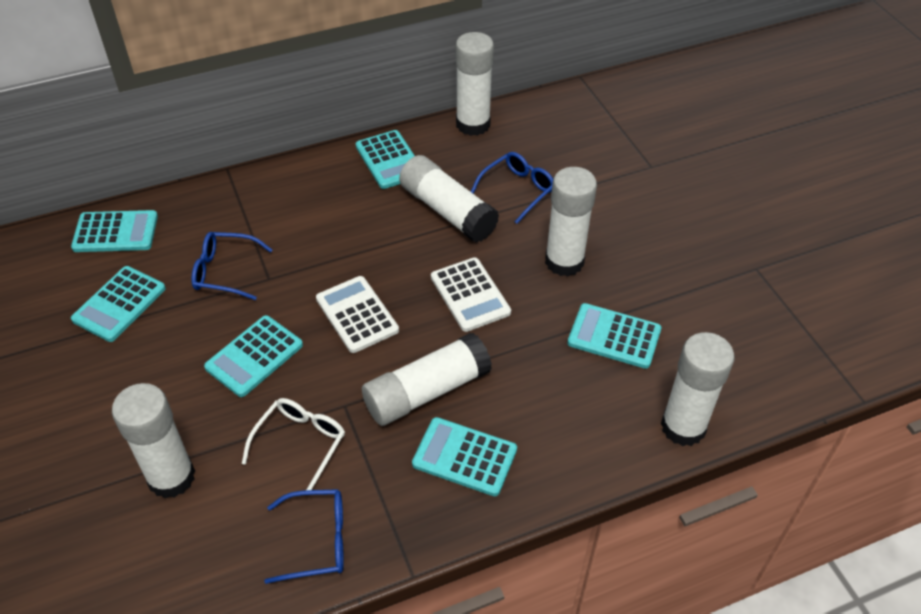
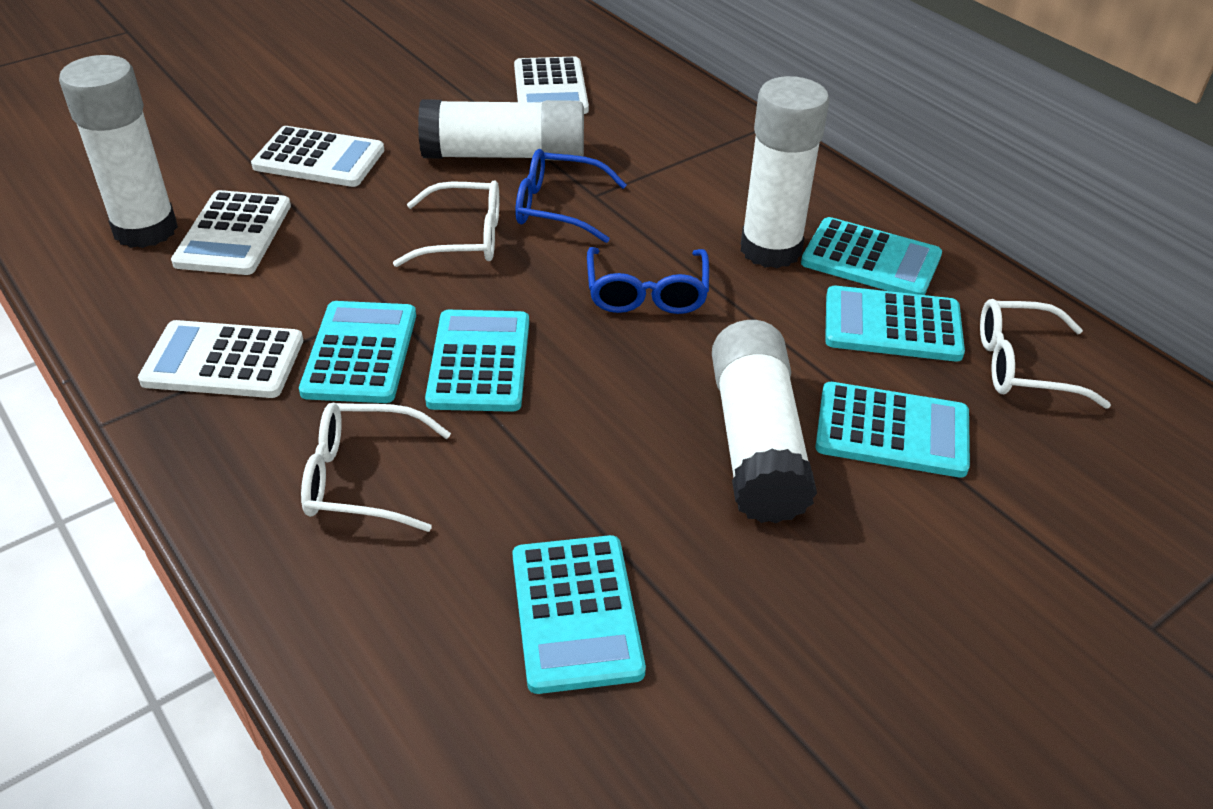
blue glasses: 3 -> 2
white calculator: 2 -> 4
white glasses: 1 -> 3
white glue stick: 6 -> 4

